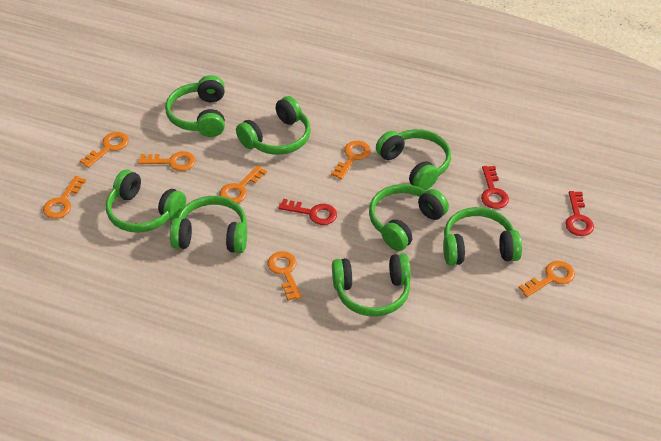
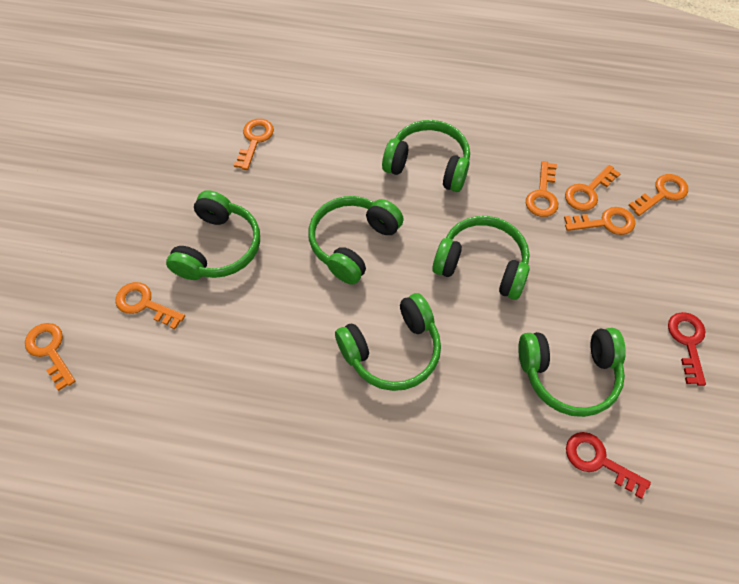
green headphones: 8 -> 6
red key: 3 -> 2

